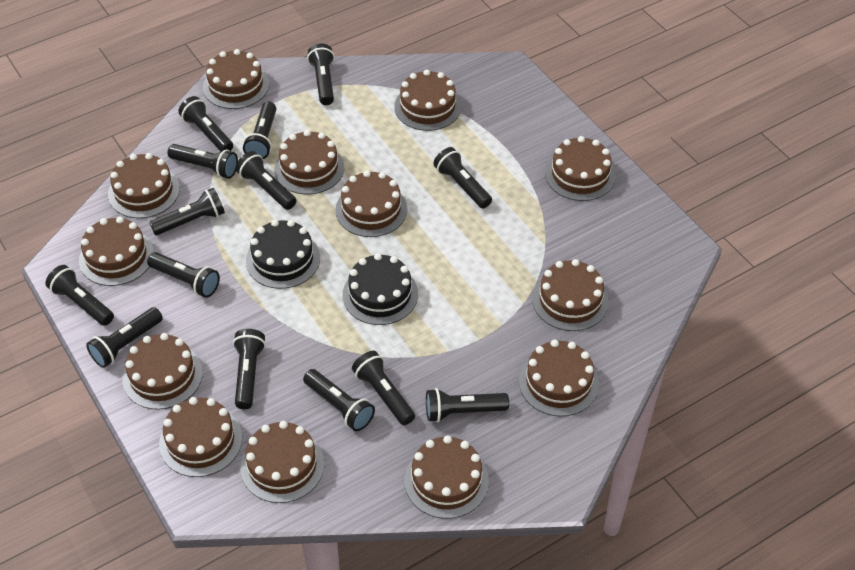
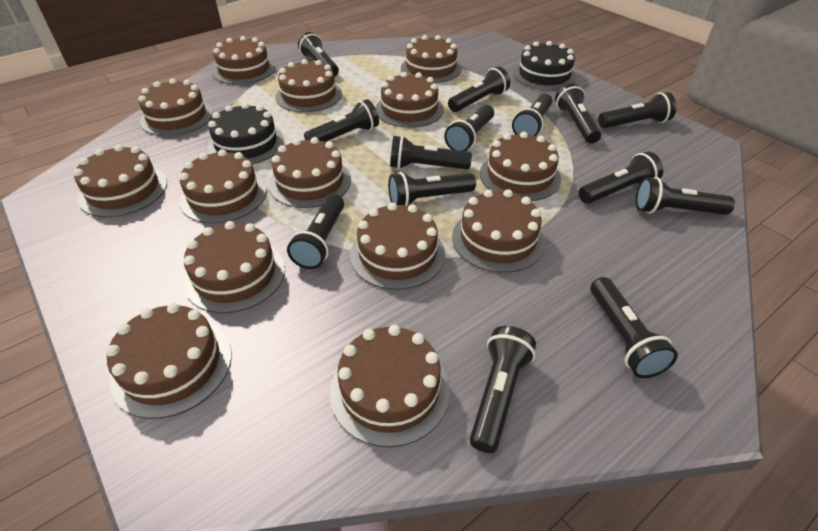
brown cake: 13 -> 14

